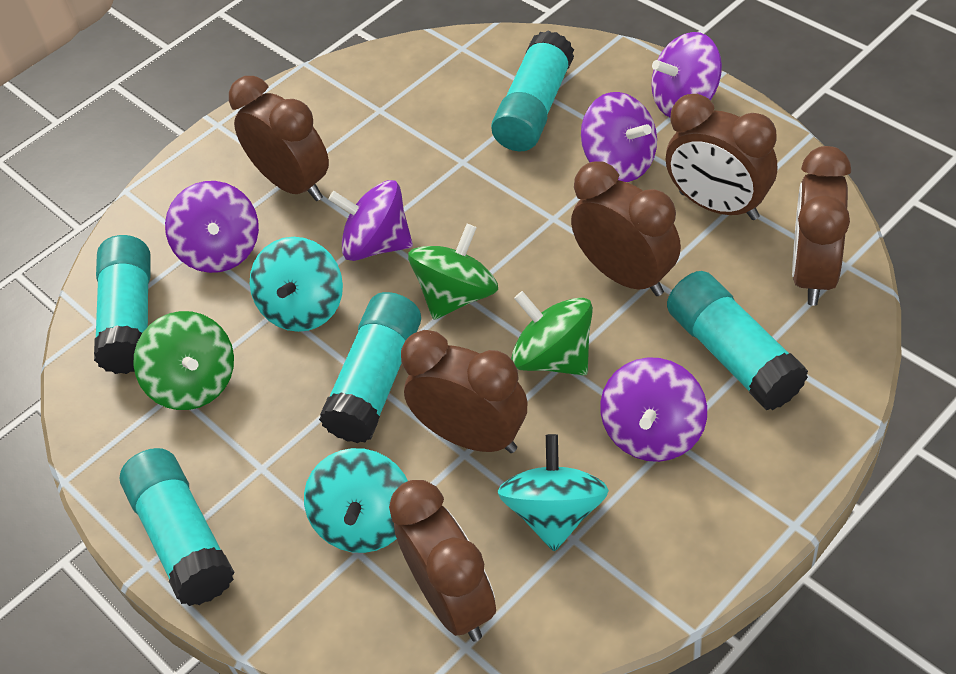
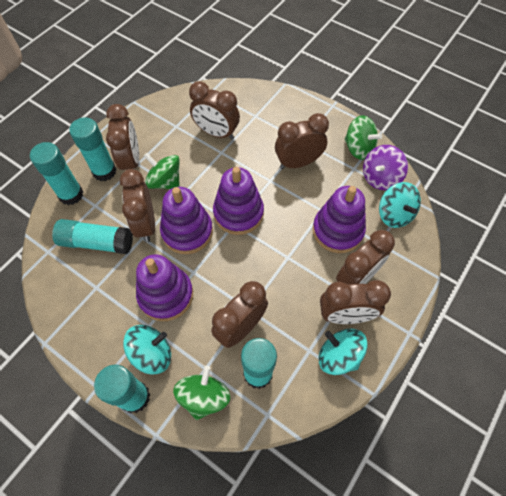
brown clock: 6 -> 7
purple spinning top: 5 -> 1
purple stacking toy: 0 -> 4

